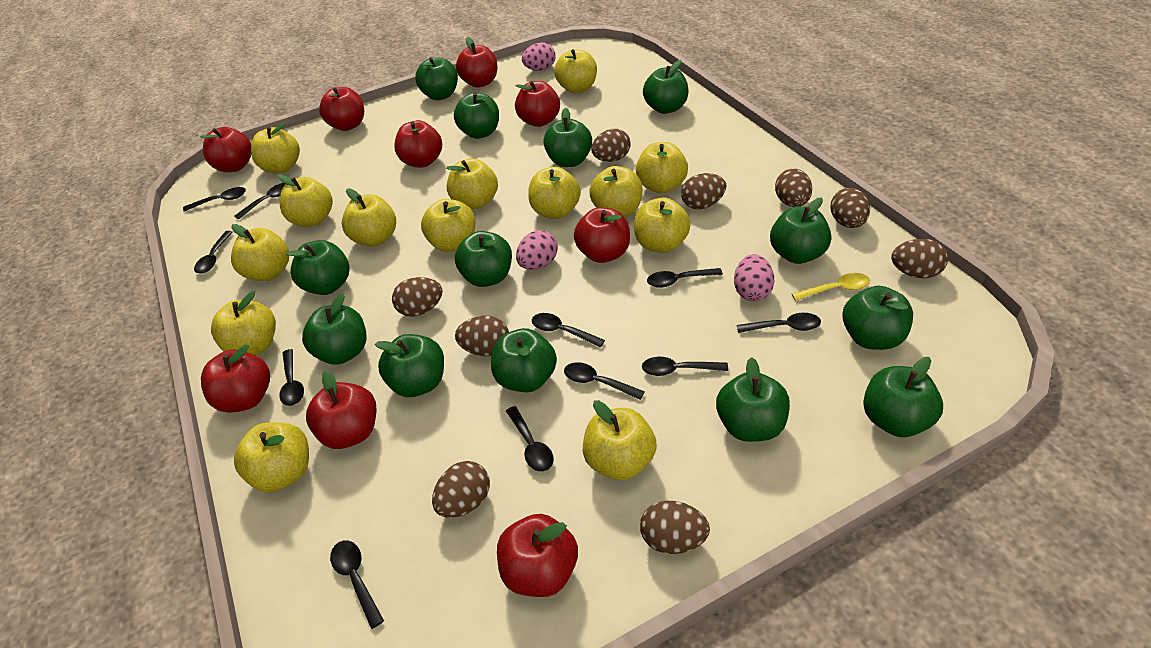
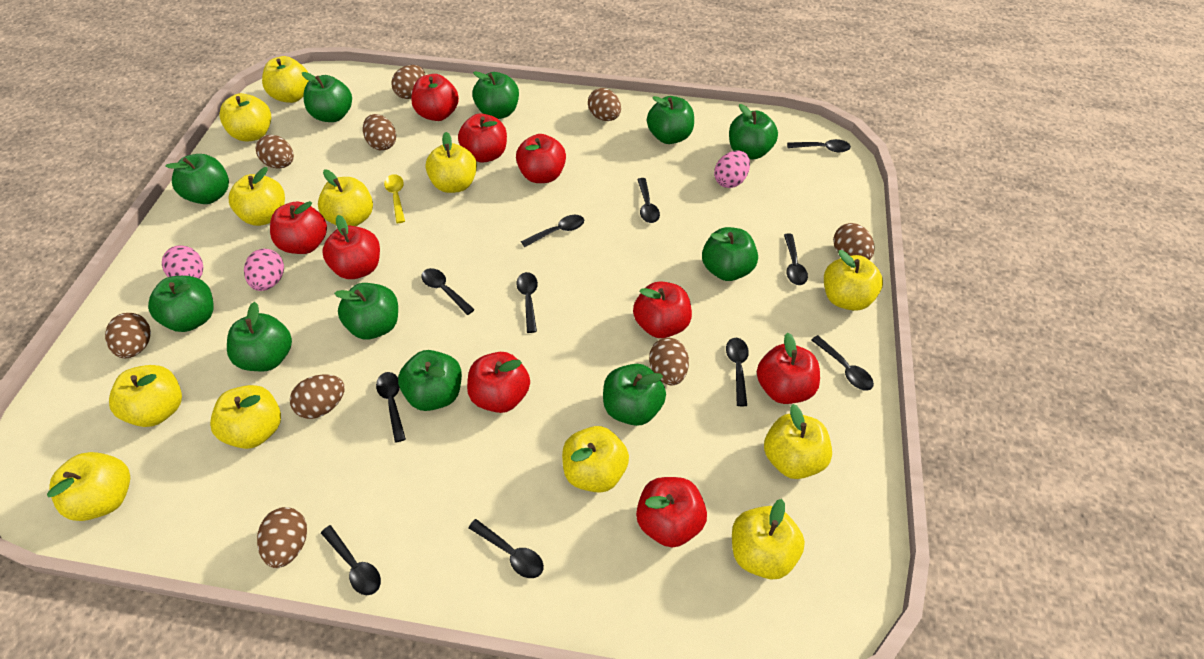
green apple: 13 -> 11
yellow apple: 14 -> 12

